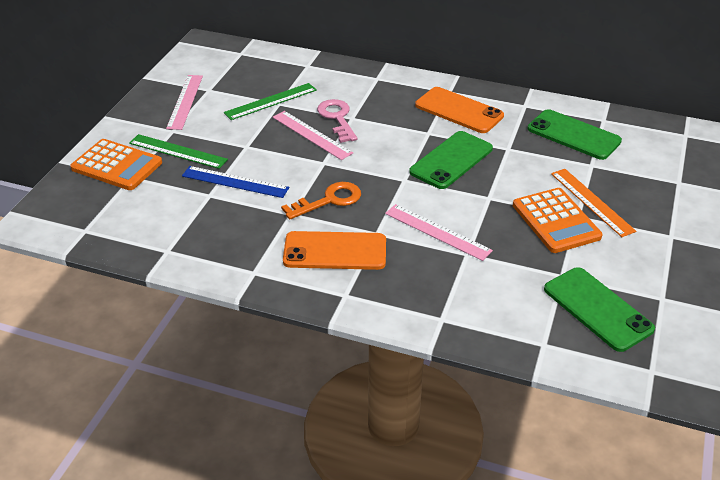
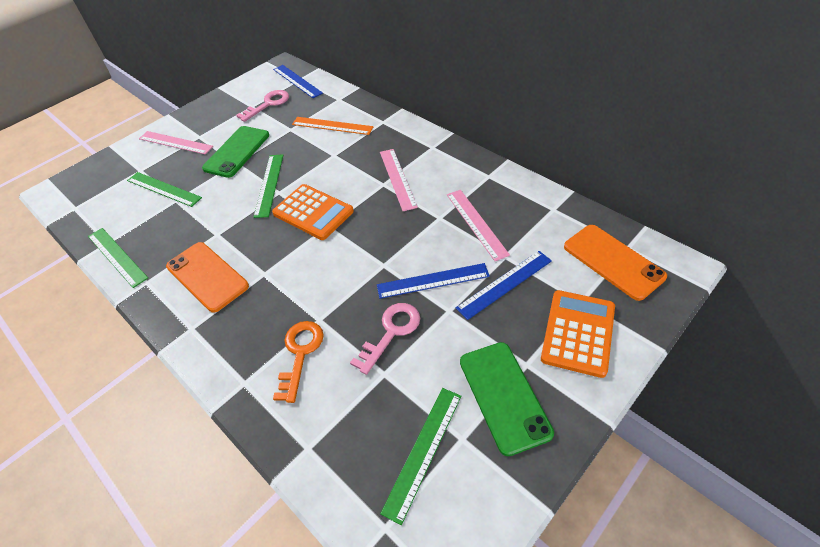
blue ruler: 1 -> 3
green phone: 3 -> 2
green ruler: 2 -> 4
pink key: 1 -> 2

